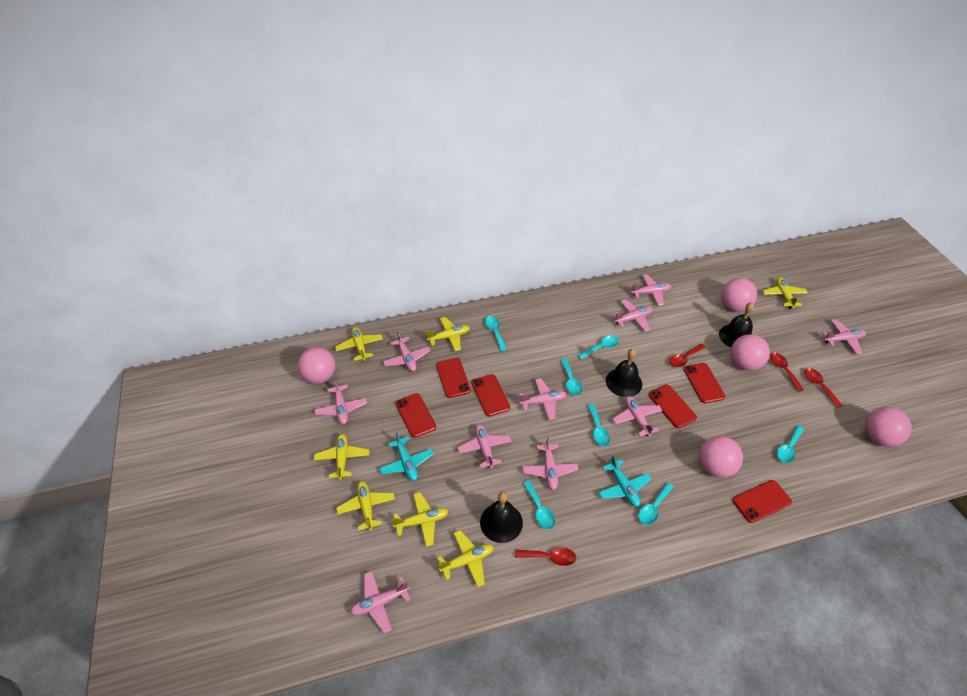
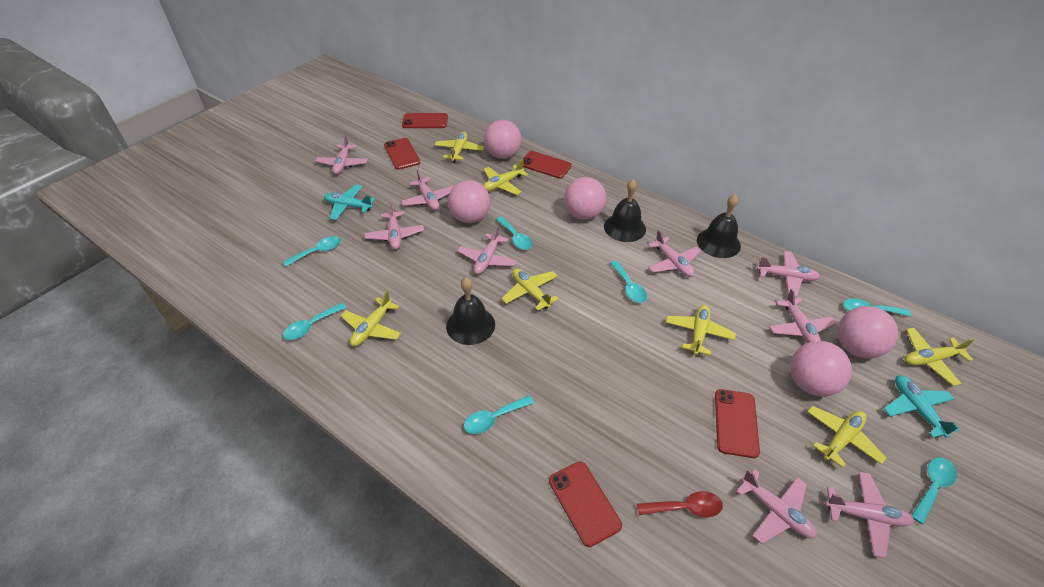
pink plane: 10 -> 9
red phone: 6 -> 5
red spoon: 4 -> 1

